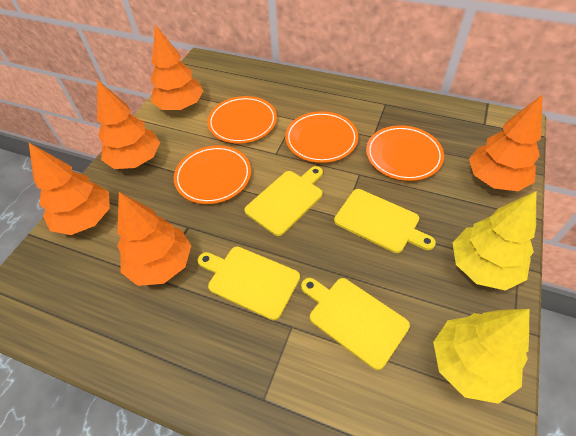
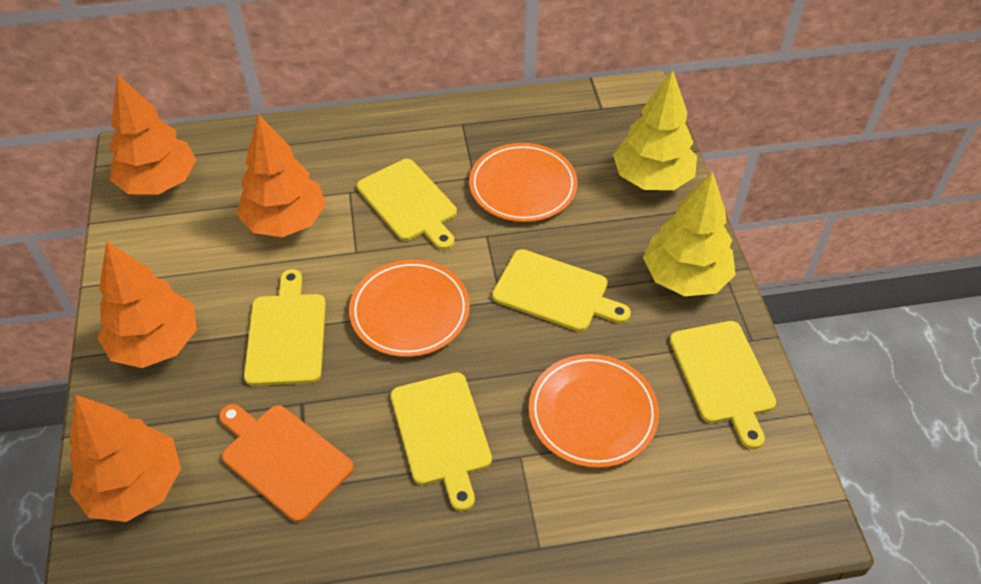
orange cutting board: 0 -> 1
orange plate: 4 -> 3
orange tree: 5 -> 4
yellow cutting board: 4 -> 5

